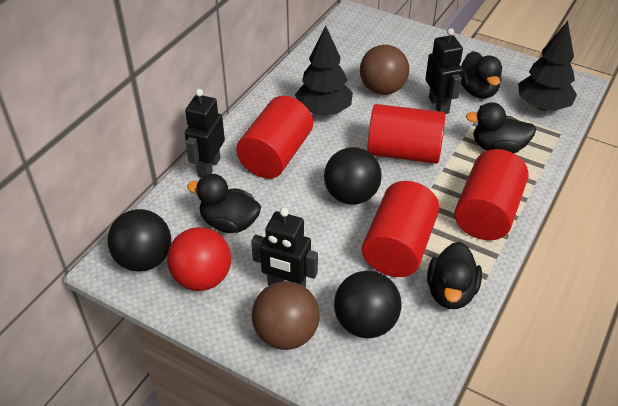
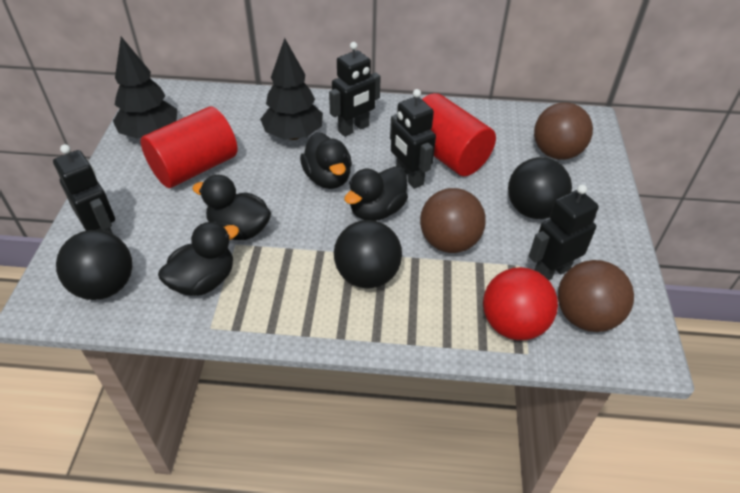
black robot: 3 -> 4
brown ball: 2 -> 3
red cylinder: 4 -> 2

